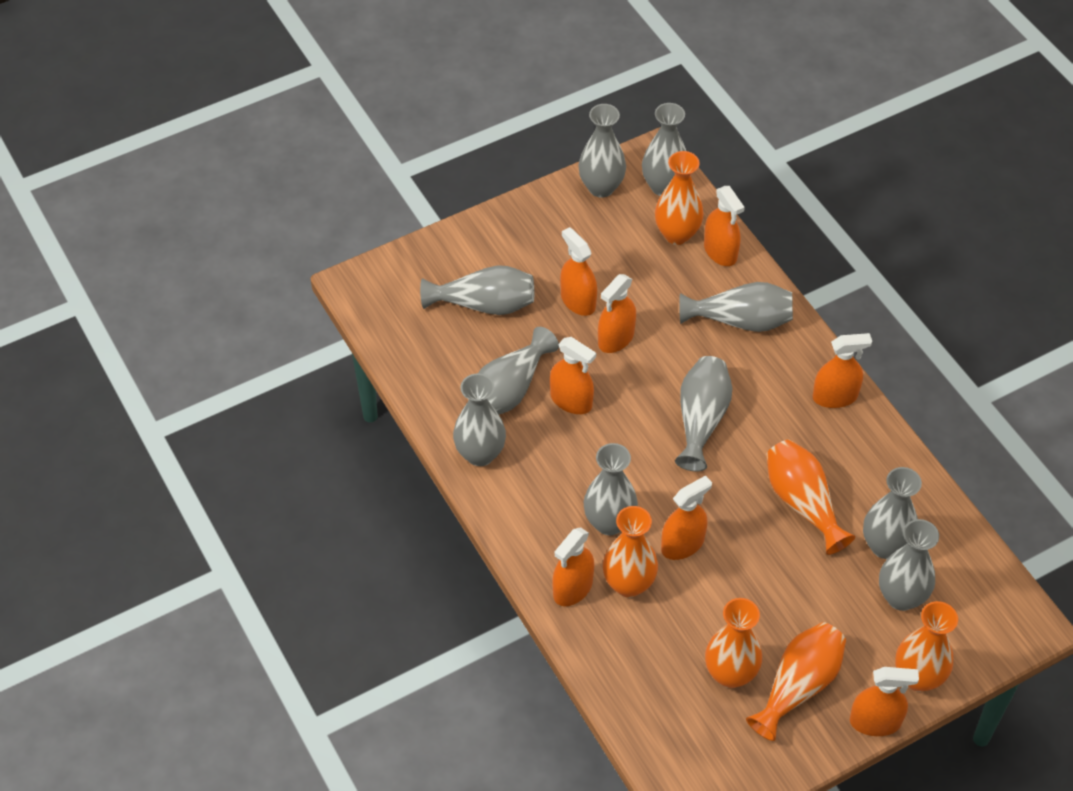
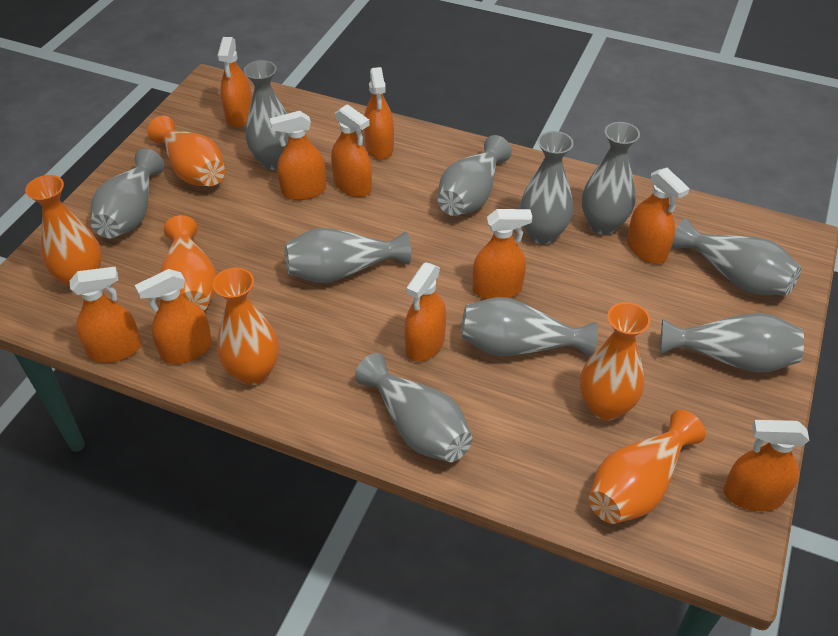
orange spray bottle: 8 -> 10

